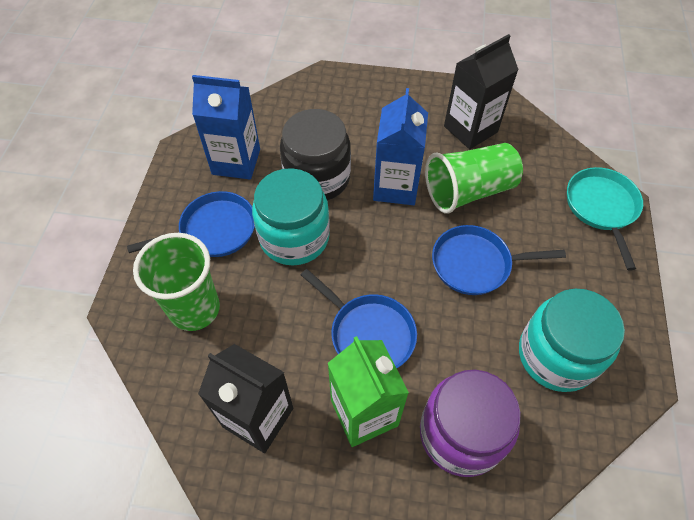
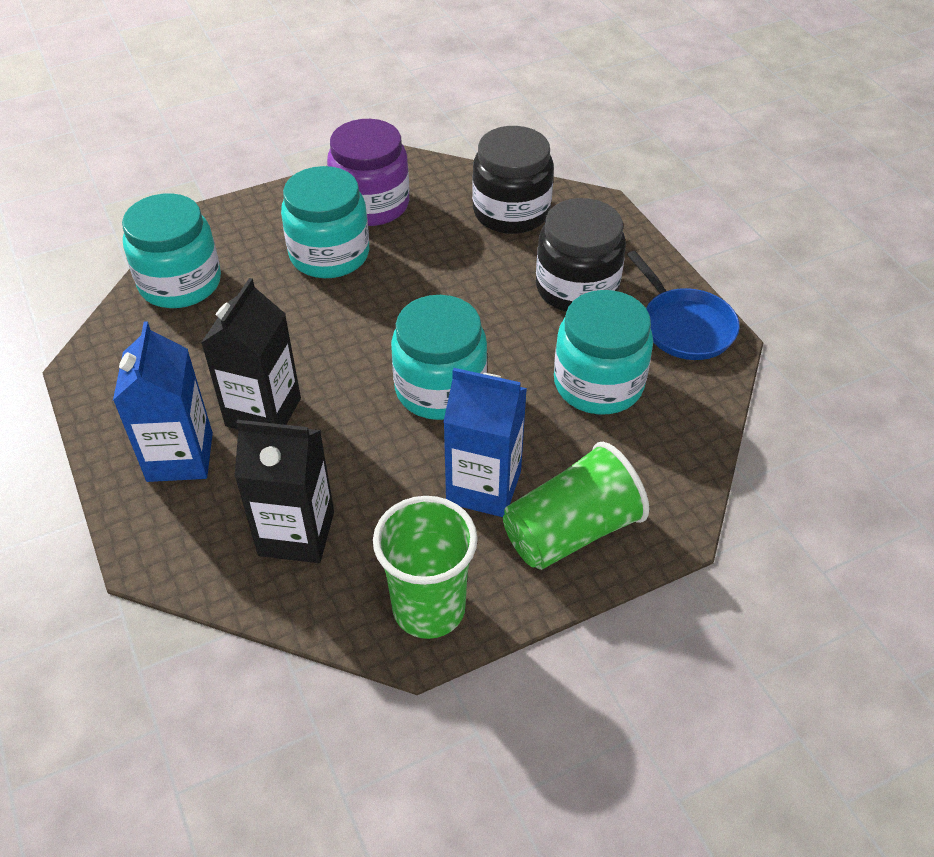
black jar: 1 -> 2
blue pan: 3 -> 1
green carton: 1 -> 0
turquoise jar: 2 -> 4
turquoise pan: 1 -> 0

